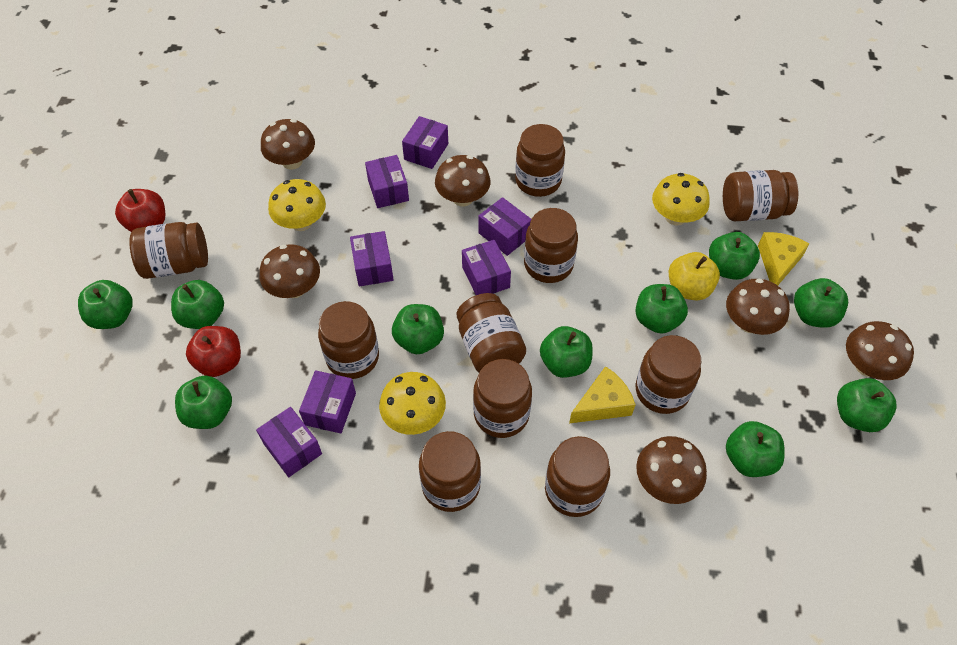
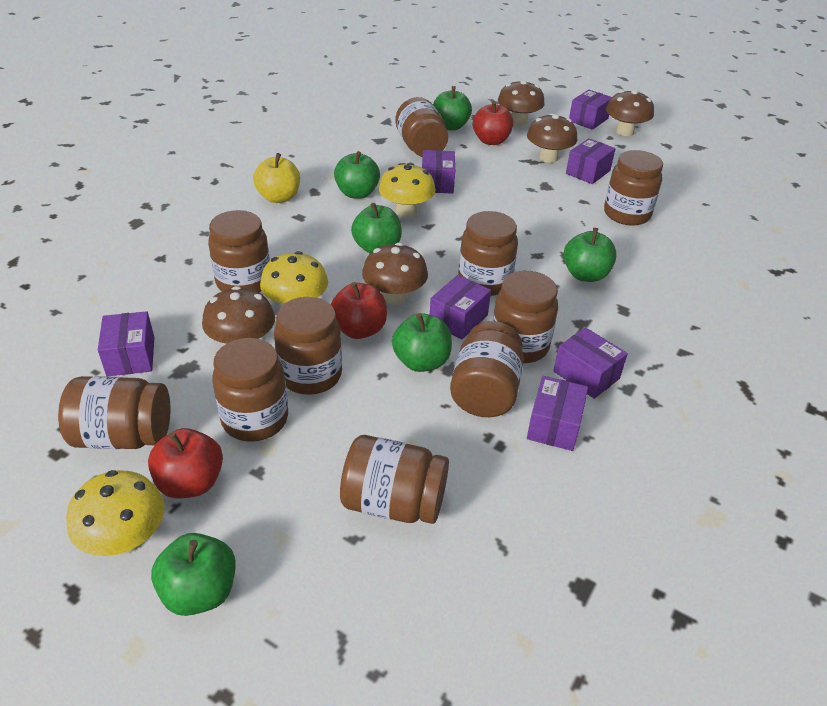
brown mushroom: 6 -> 5
green apple: 10 -> 6
red apple: 2 -> 3
yellow cheese: 2 -> 0

